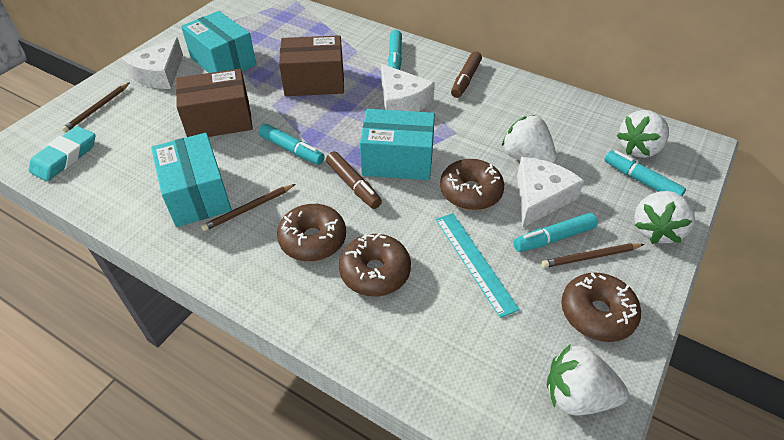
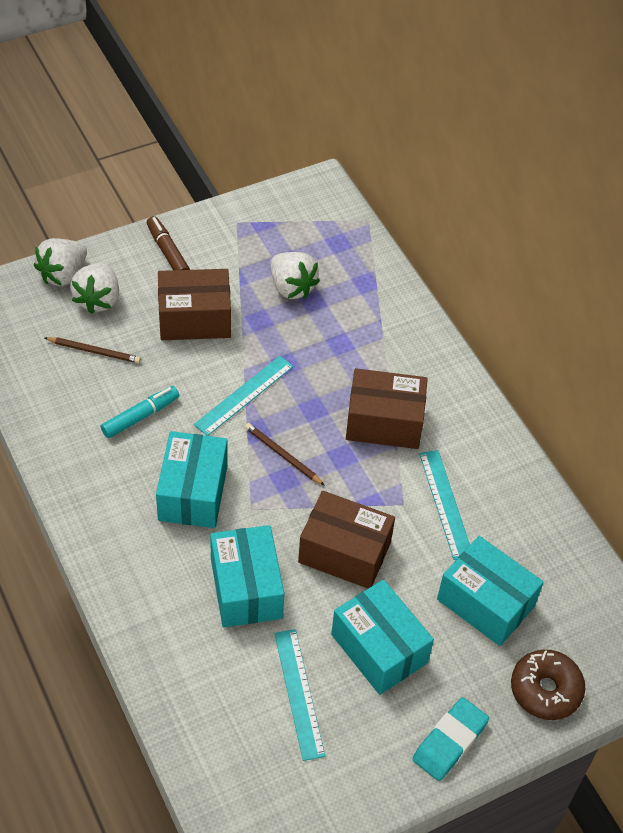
brown box: 2 -> 3
brown donut: 4 -> 1
brown marker: 2 -> 1
brown pencil: 3 -> 2
turquoise box: 3 -> 4
turquoise marker: 4 -> 1
turquoise ruler: 1 -> 3
white cheese: 3 -> 0
white strawberry: 4 -> 3

